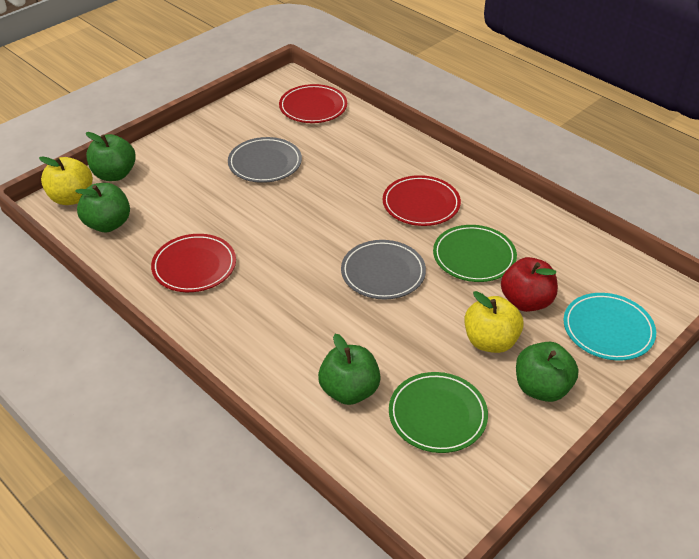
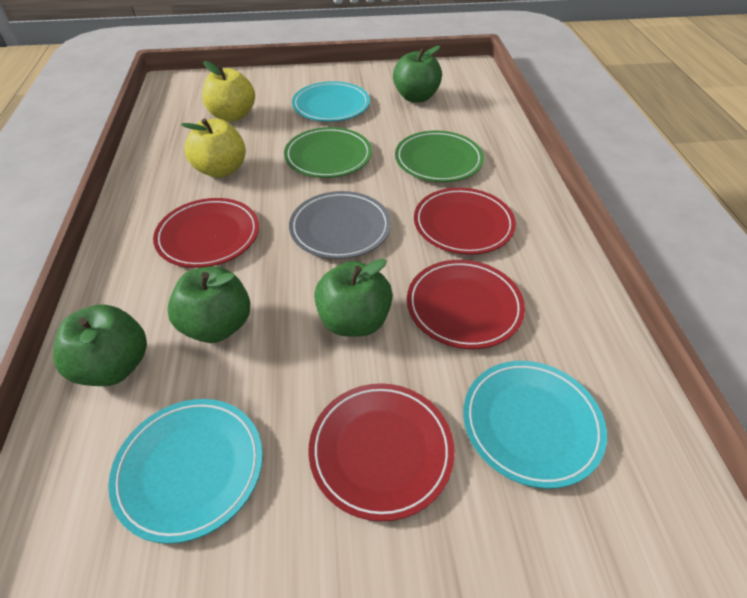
grey plate: 2 -> 1
red apple: 1 -> 0
red plate: 3 -> 4
turquoise plate: 1 -> 3

